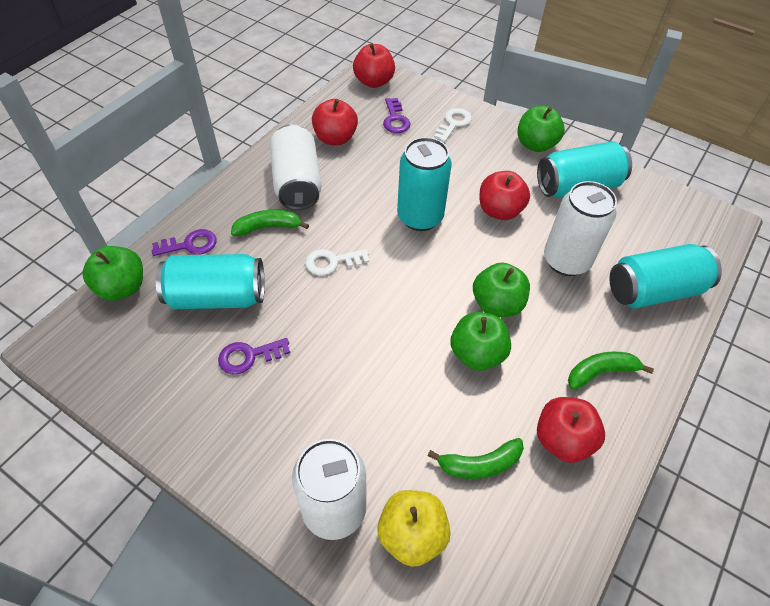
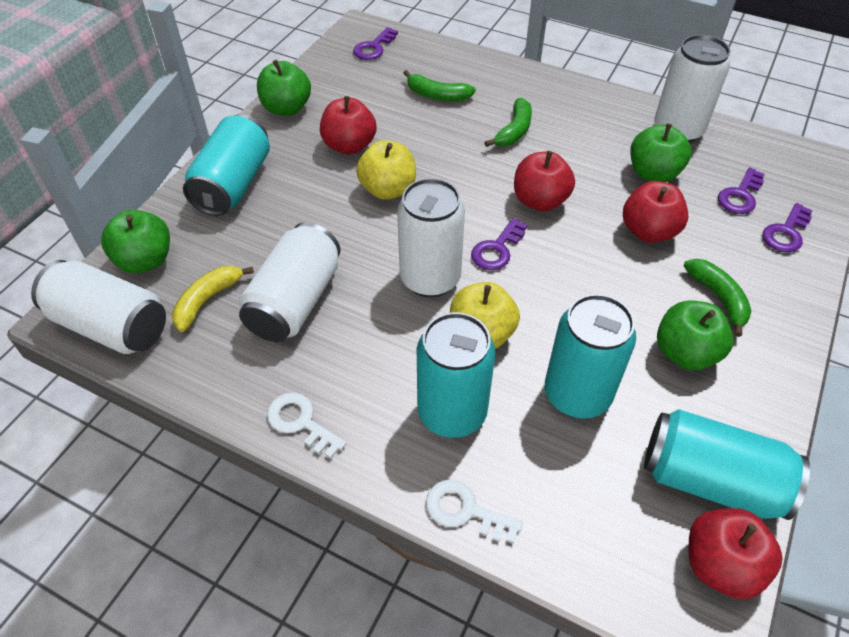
purple key: 3 -> 4
white can: 3 -> 4
yellow apple: 1 -> 2
yellow banana: 0 -> 1

